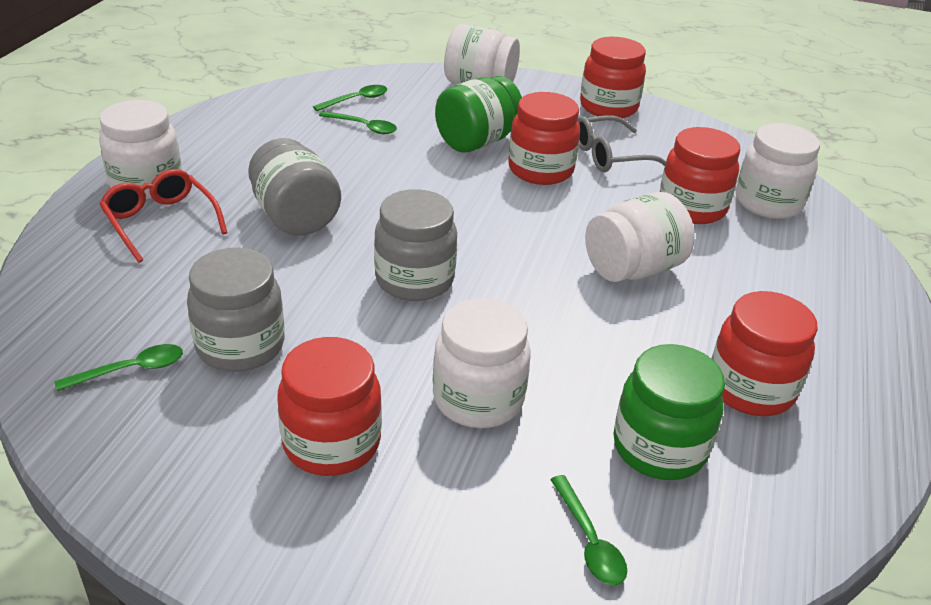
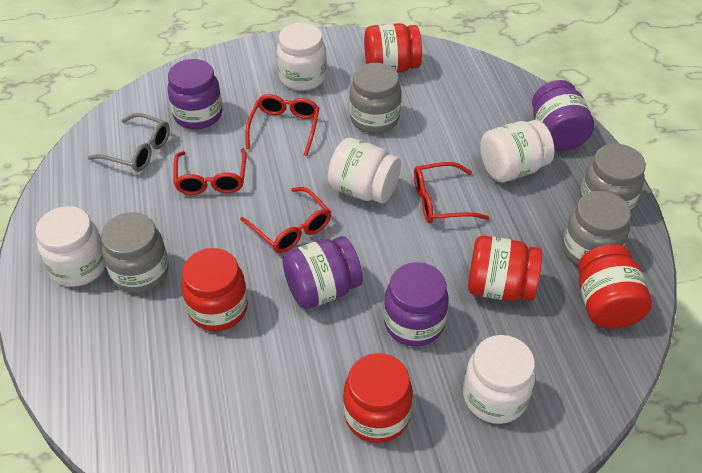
green jar: 2 -> 0
green spoon: 4 -> 0
grey jar: 3 -> 4
purple jar: 0 -> 4
red glasses: 1 -> 4

